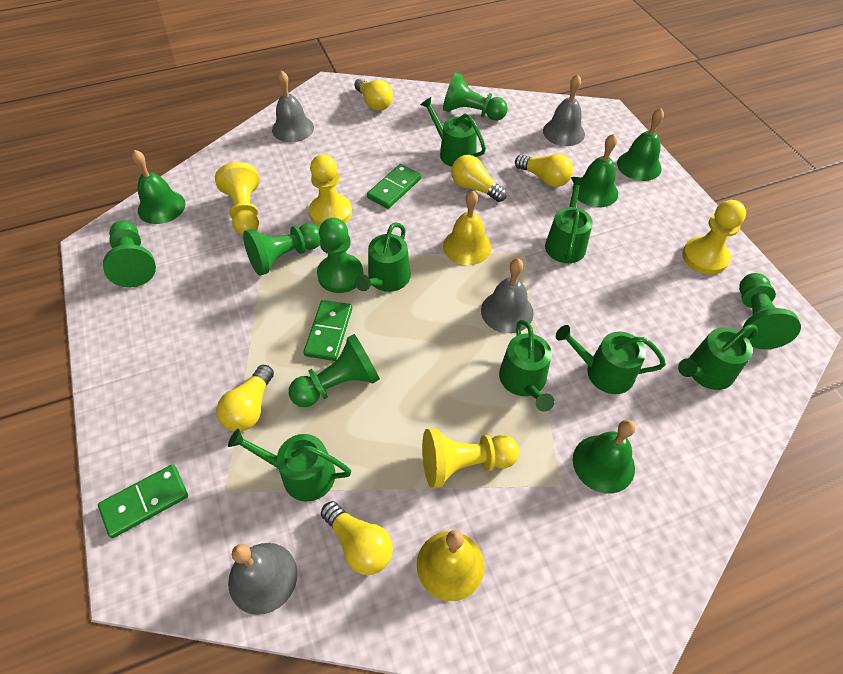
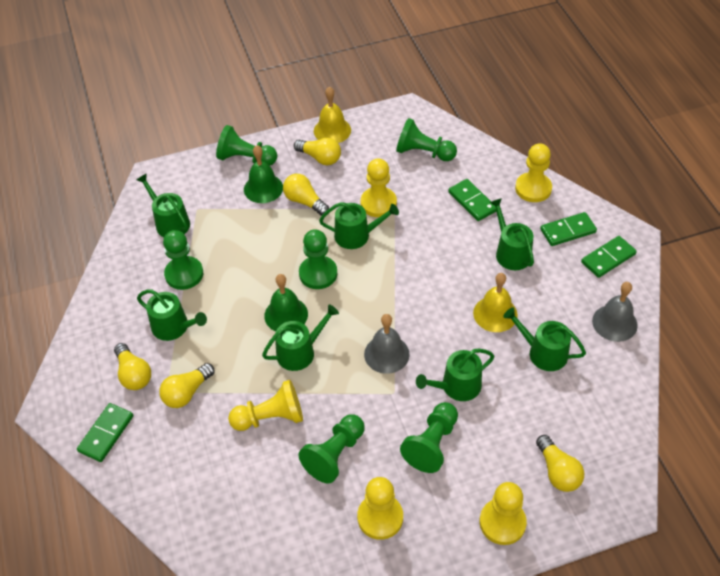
green bell: 4 -> 2
green domino: 3 -> 4
grey bell: 4 -> 2
yellow pawn: 4 -> 5

